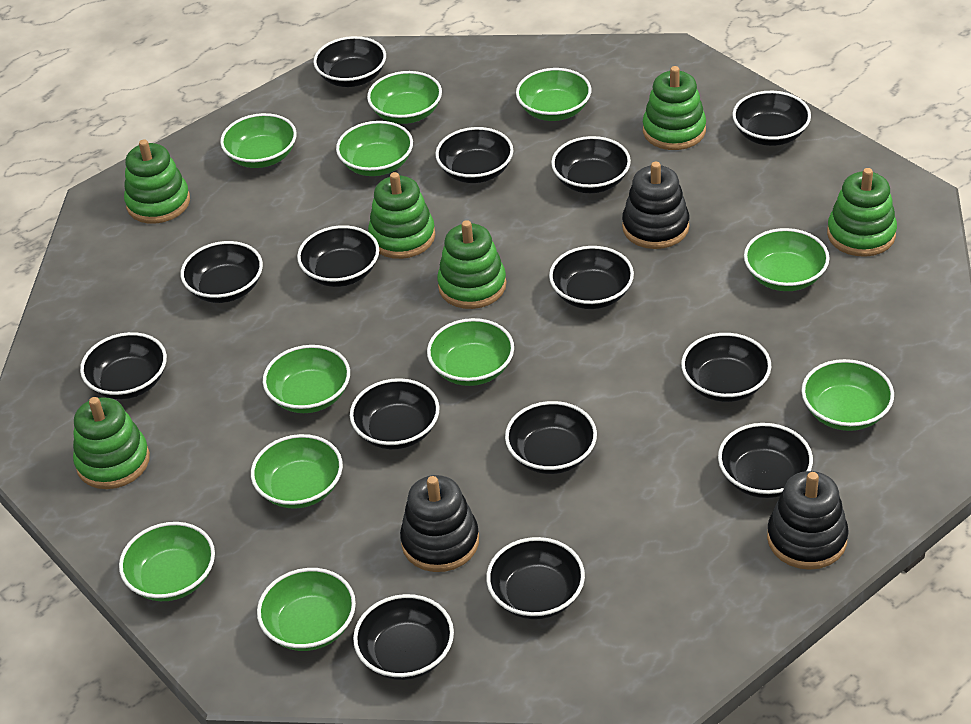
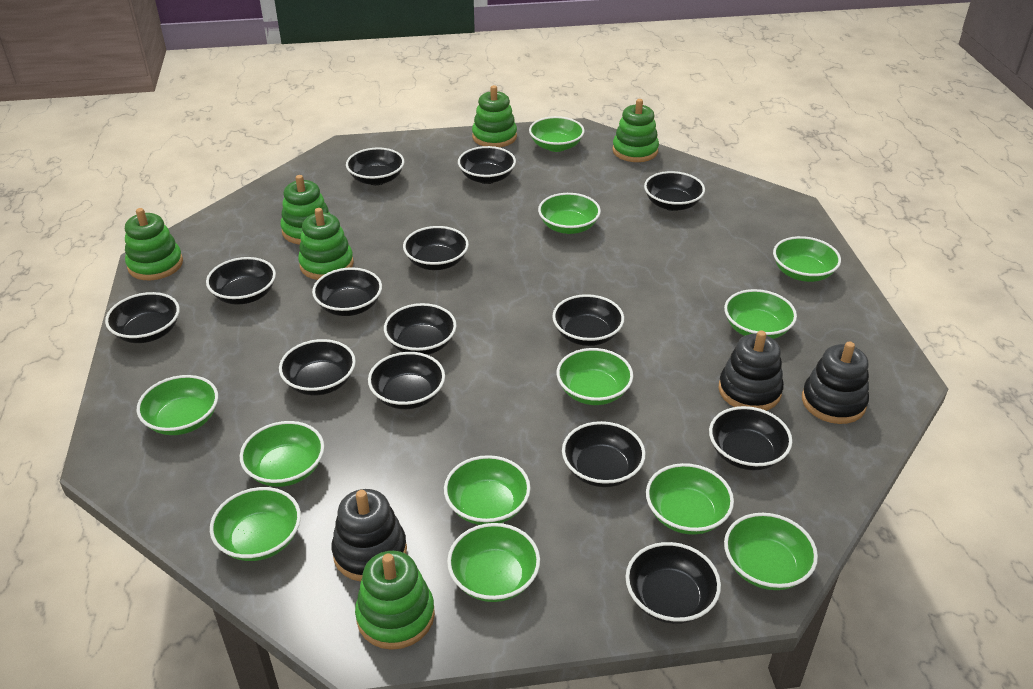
green bowl: 11 -> 12

